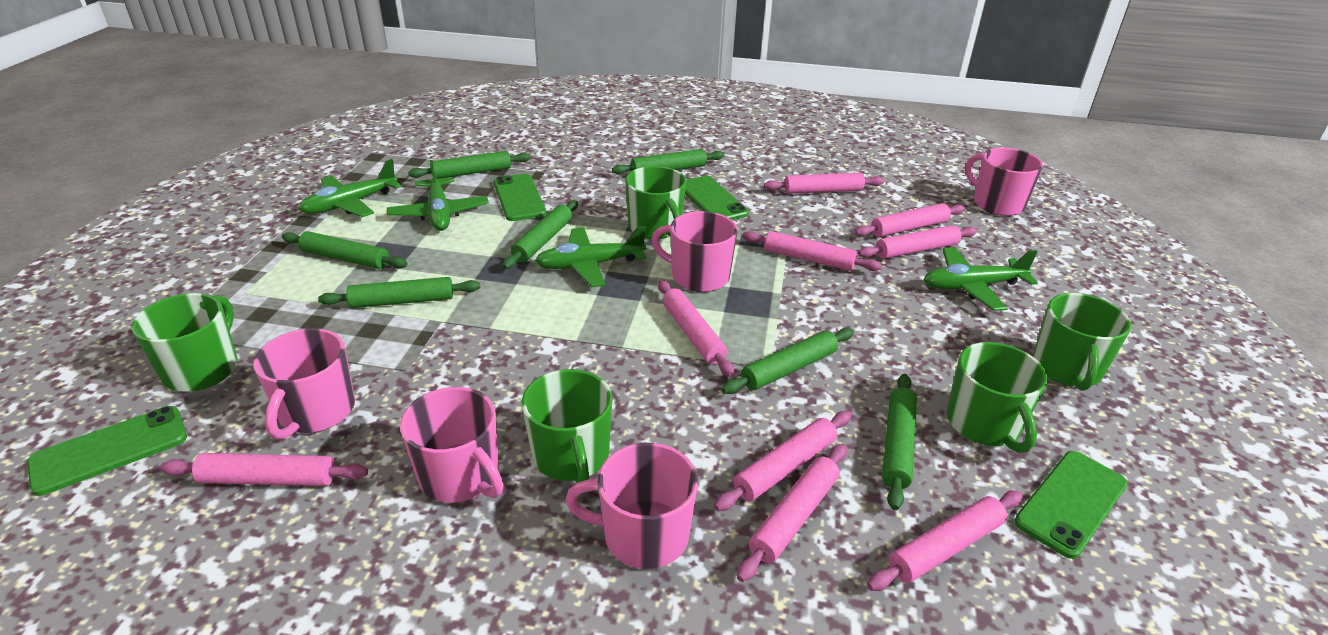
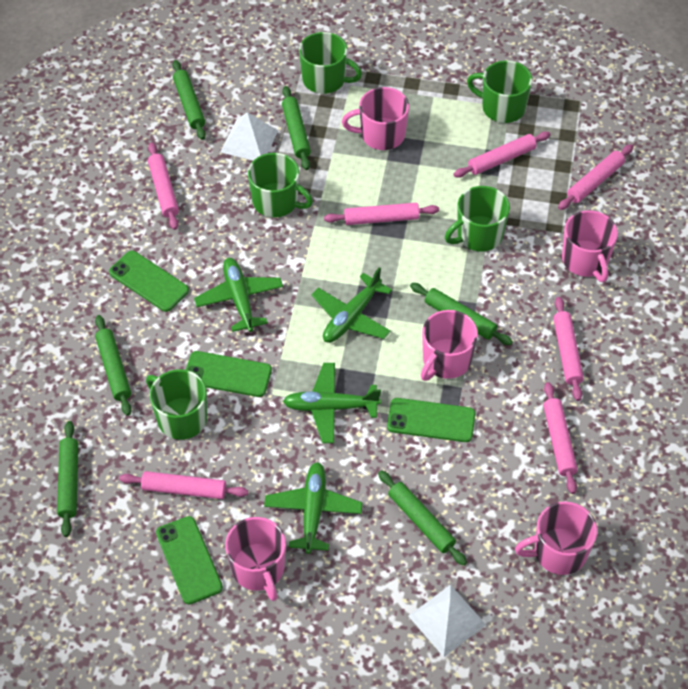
green rolling pin: 7 -> 6
pink rolling pin: 9 -> 7
white pyramid: 0 -> 2

